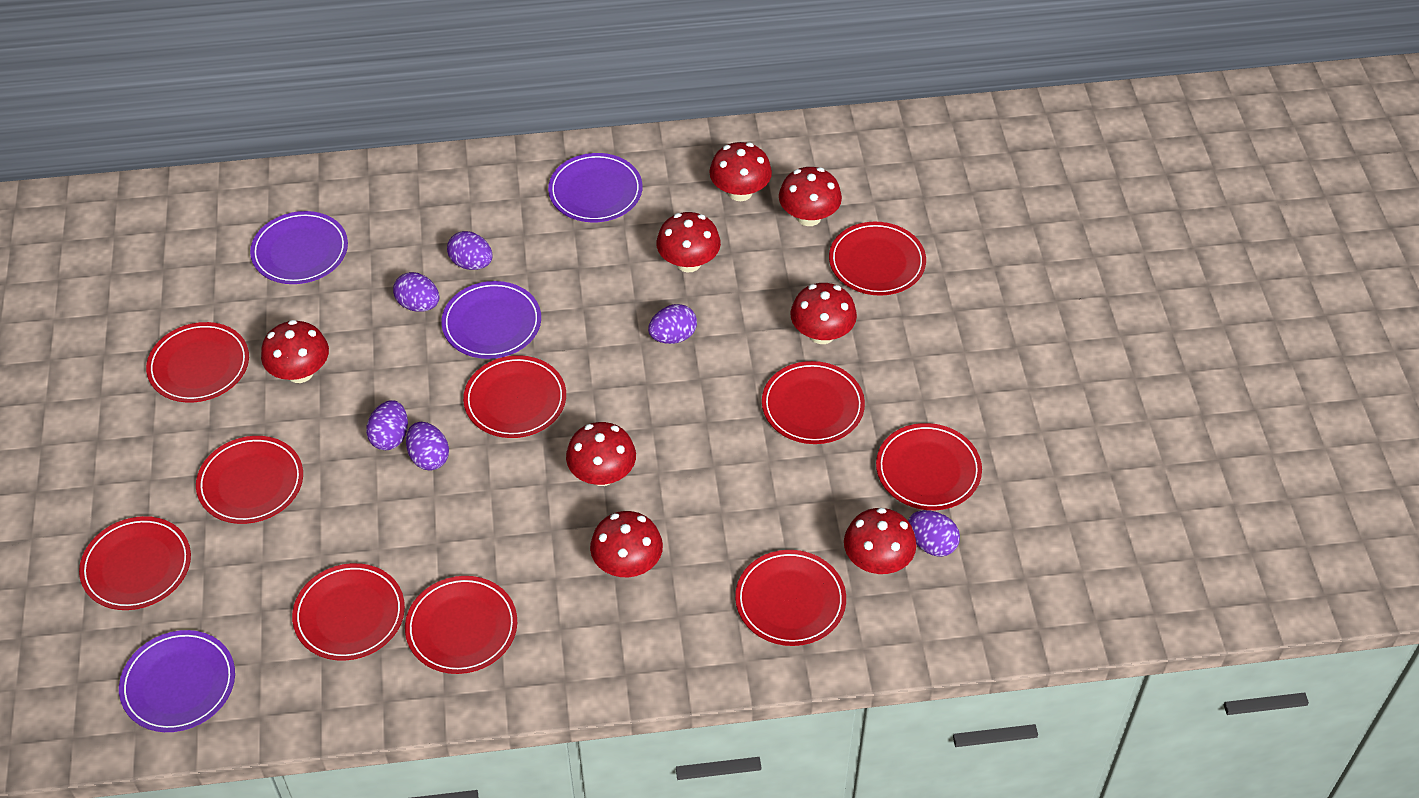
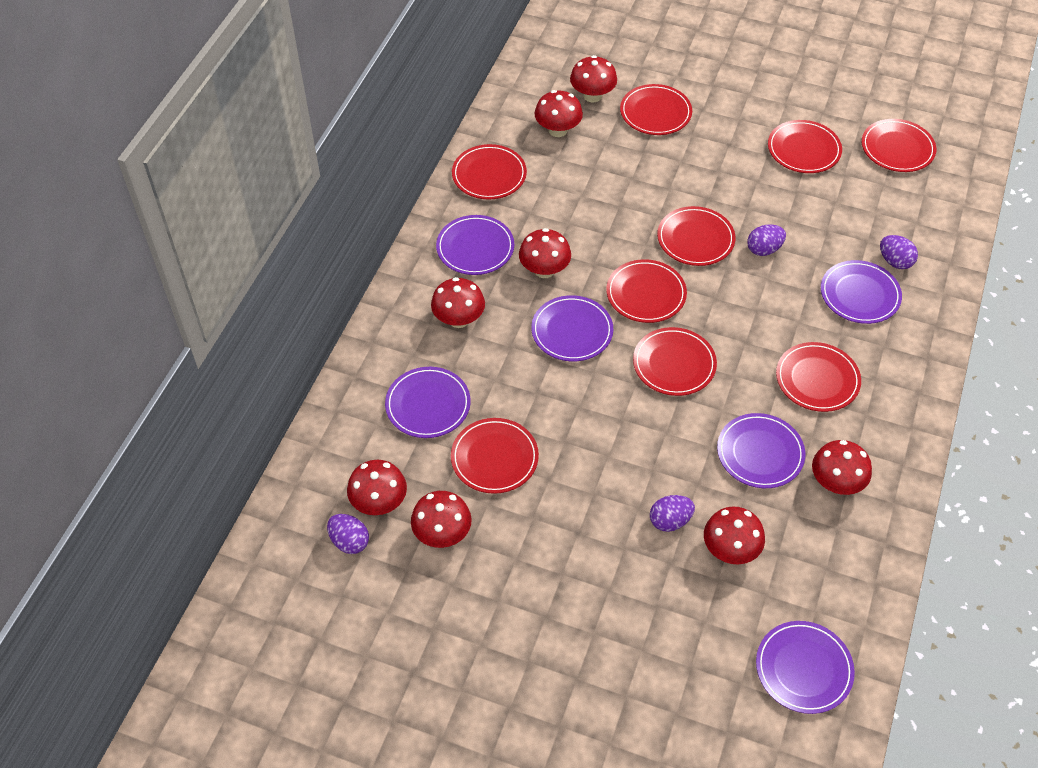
purple egg: 6 -> 4
purple plate: 4 -> 6
red plate: 10 -> 9

